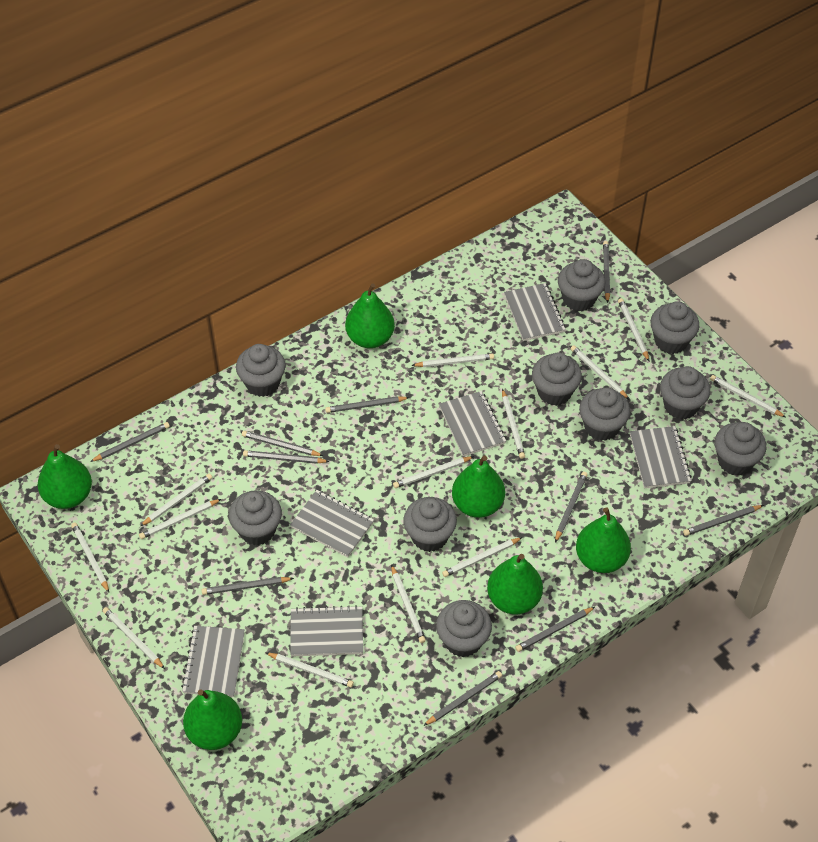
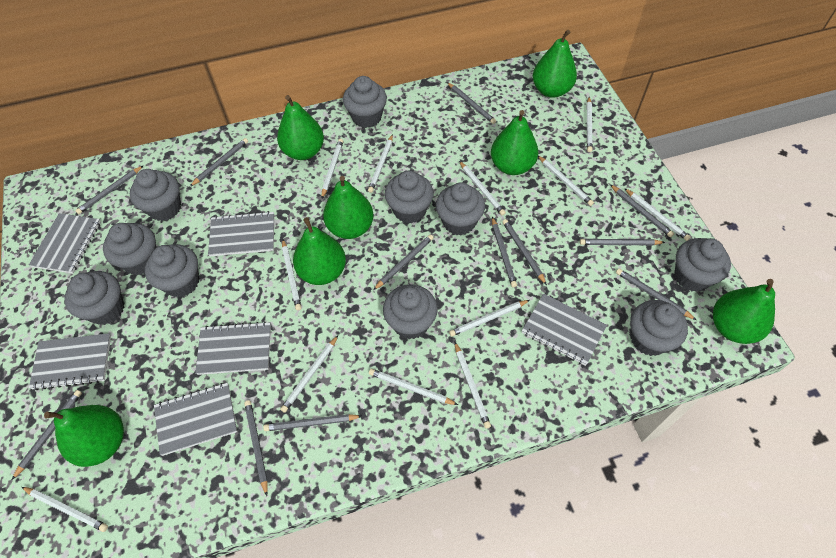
green pear: 6 -> 7
grey pencil: 10 -> 12
white pencil: 13 -> 12

